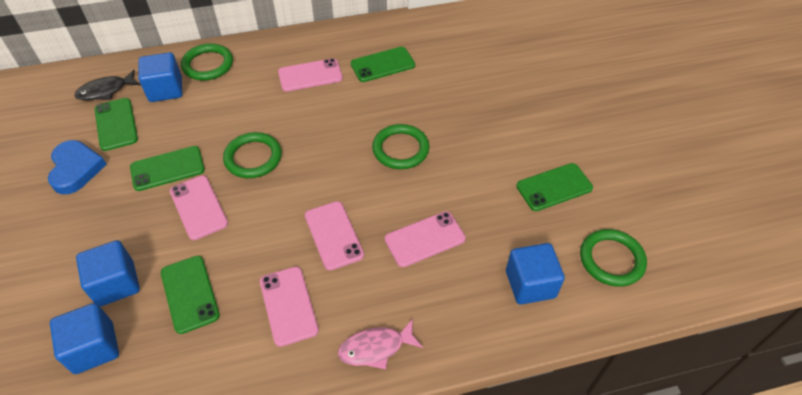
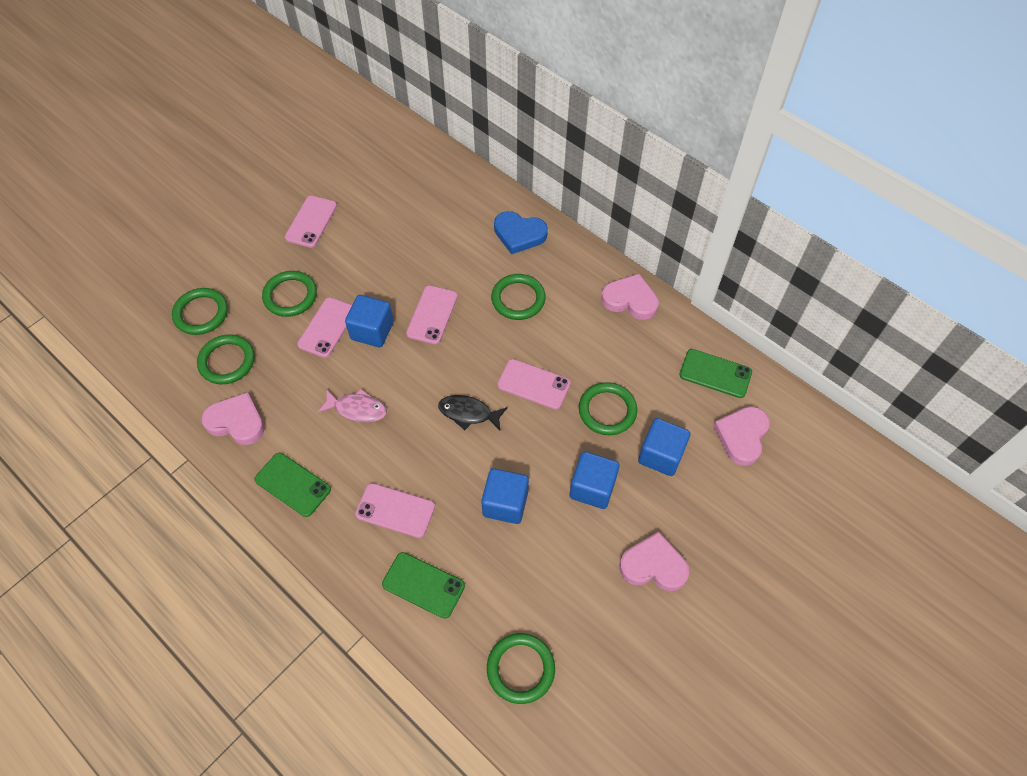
green phone: 5 -> 3
green ring: 4 -> 6
pink heart: 0 -> 4

